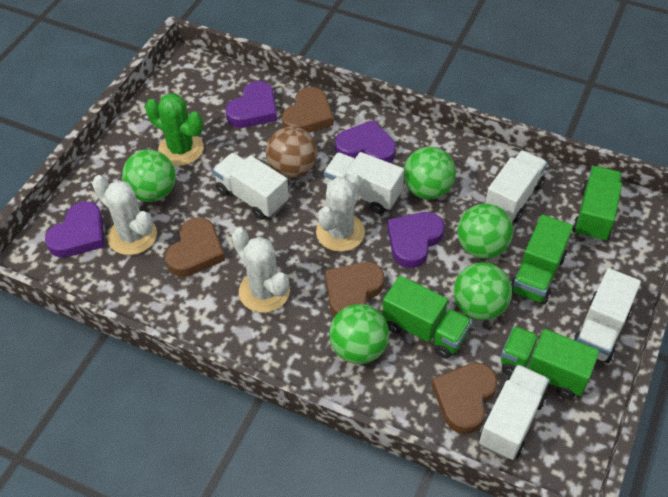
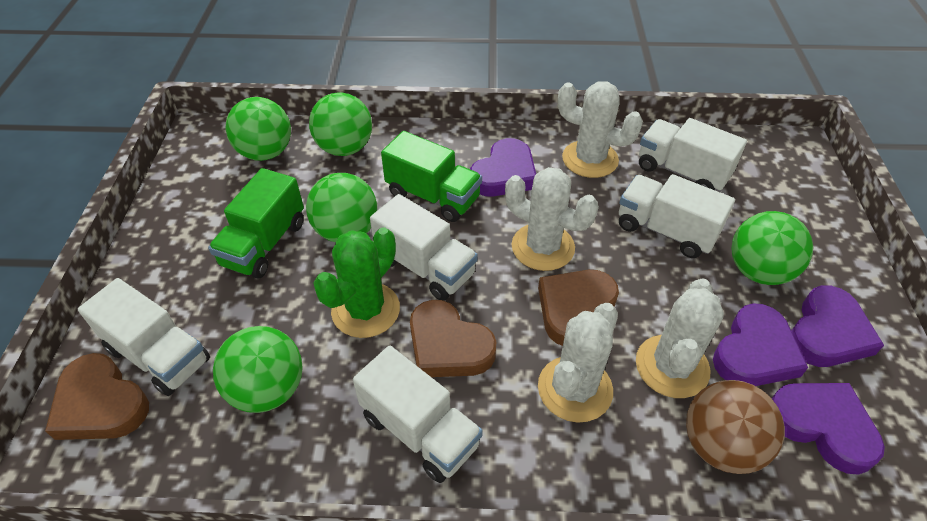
brown heart: 4 -> 3
green truck: 4 -> 2
white cactus: 3 -> 4

